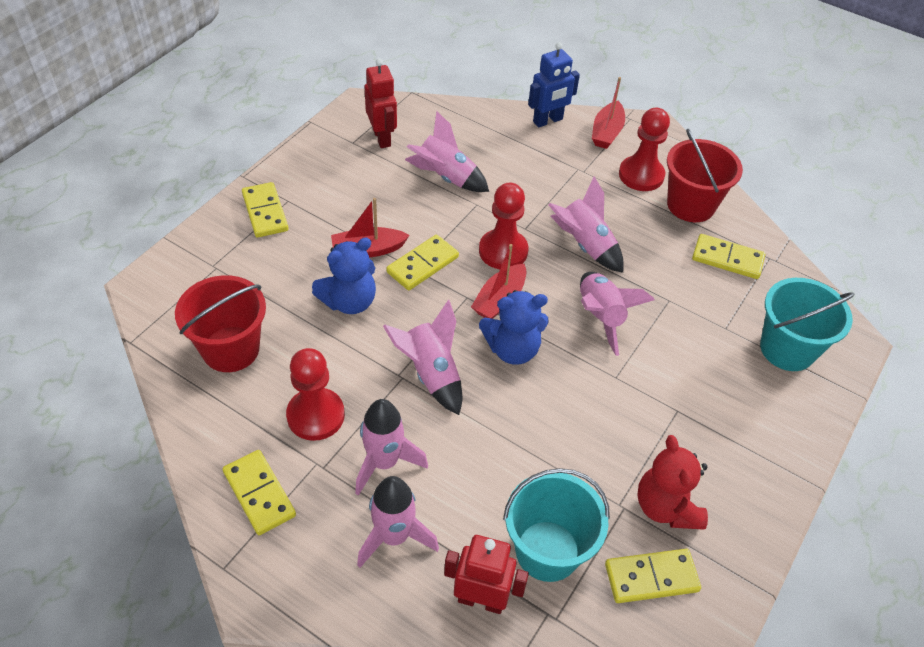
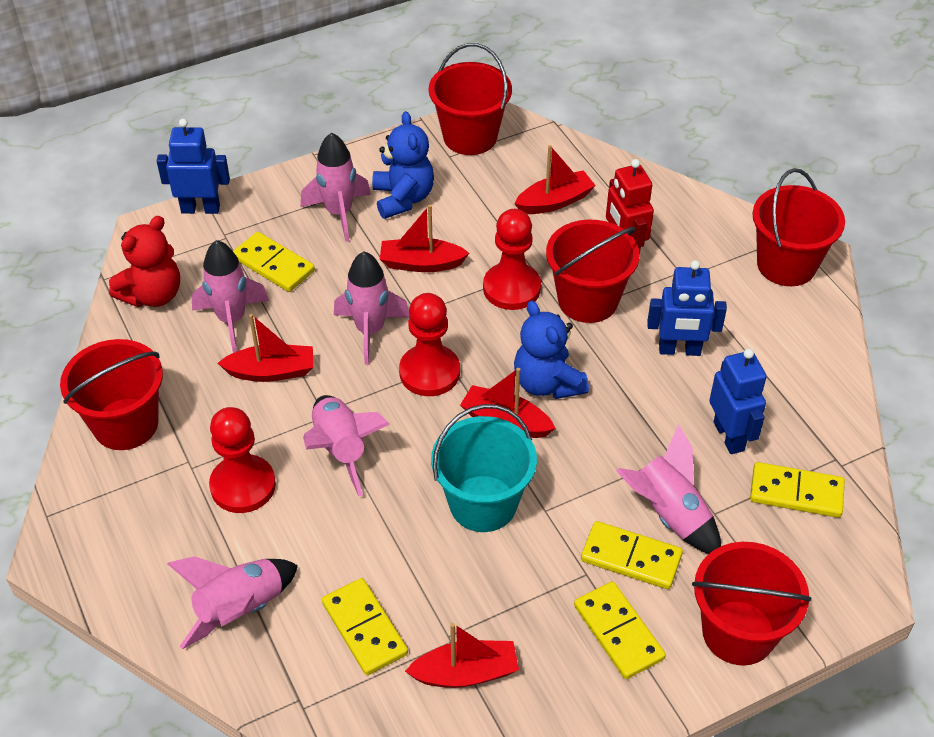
blue robot: 1 -> 3
red boat: 3 -> 5
red bucket: 2 -> 5
red robot: 2 -> 1
turquoise bucket: 2 -> 1

